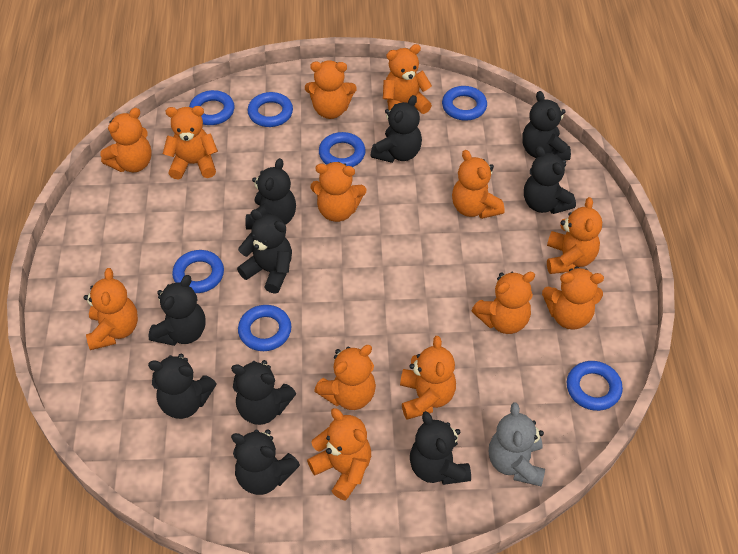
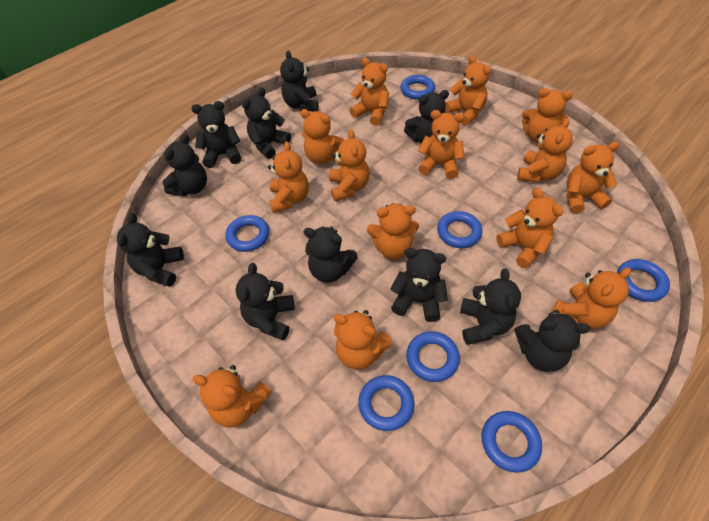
black teddy bear: 10 -> 11
grey teddy bear: 1 -> 0
orange teddy bear: 13 -> 14

